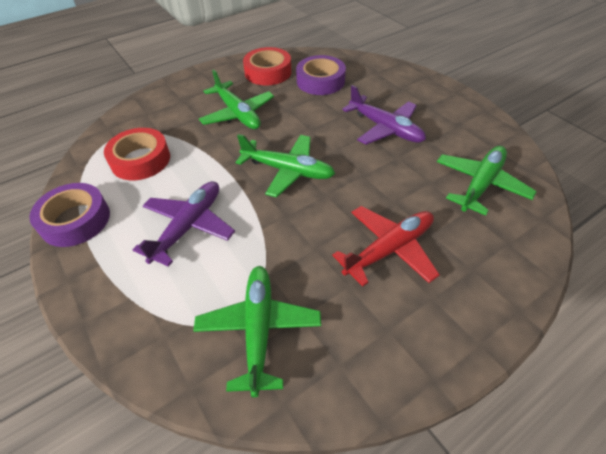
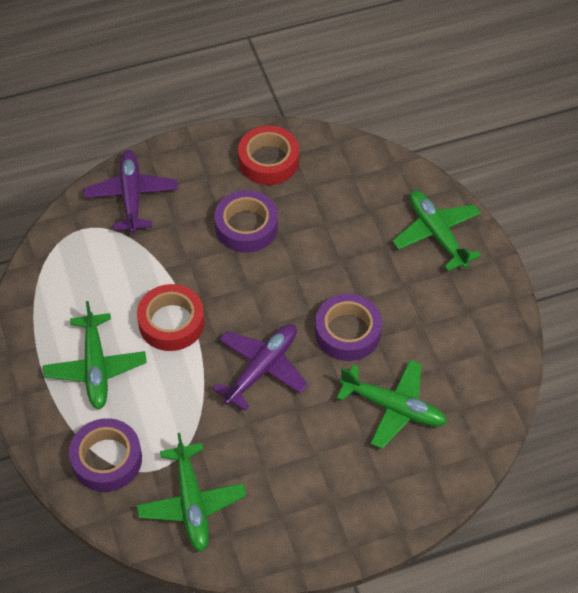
purple tape: 2 -> 3
red plane: 1 -> 0

